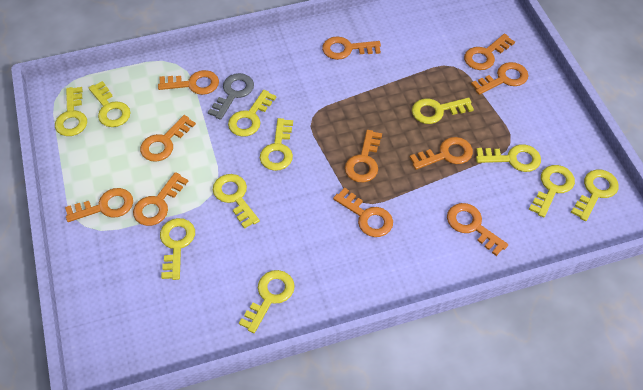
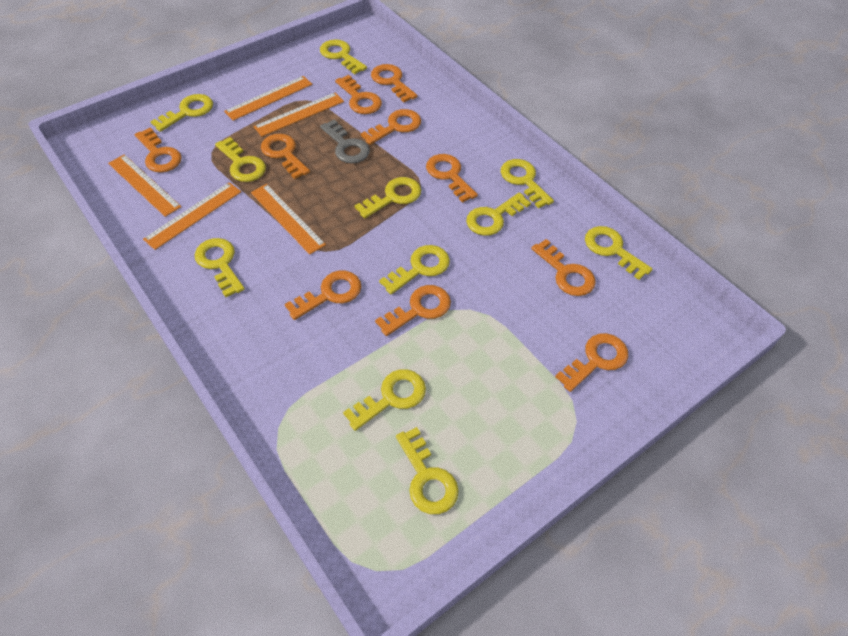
orange key: 11 -> 10
orange ruler: 0 -> 5

